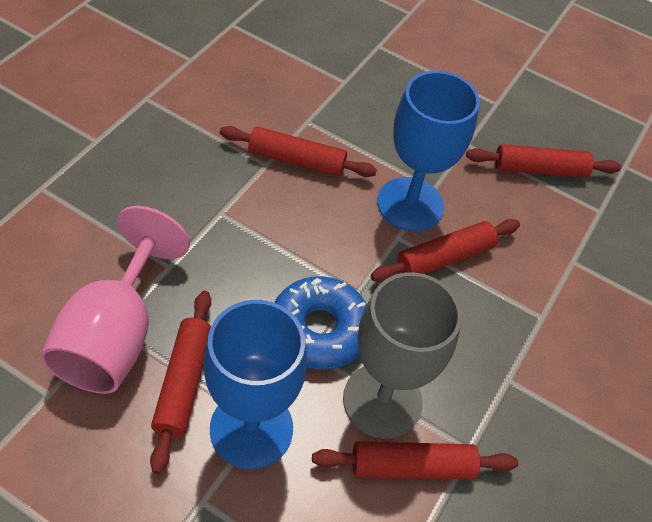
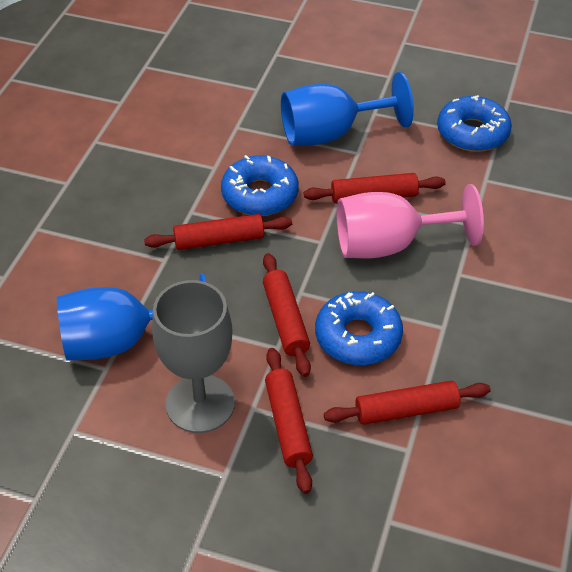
blue donut: 1 -> 3

